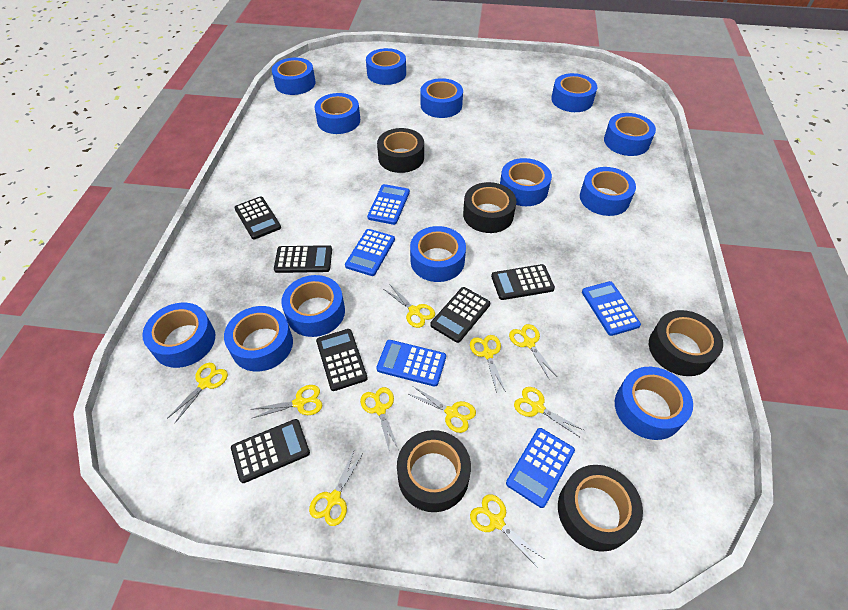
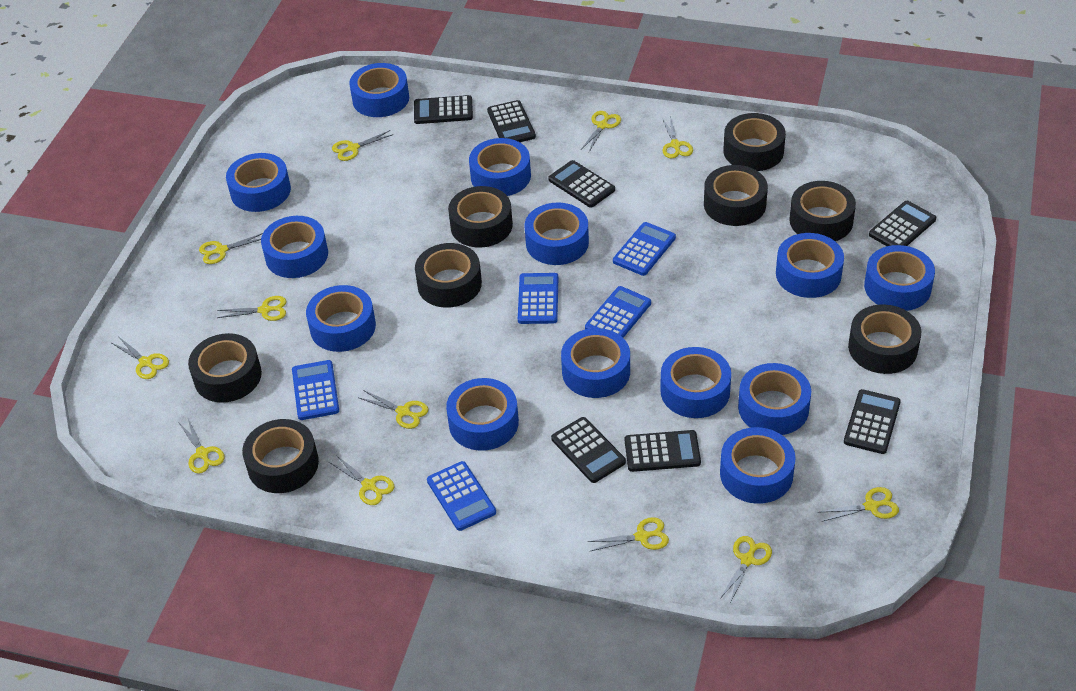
black calculator: 6 -> 7
black tape: 5 -> 8
yellow scissors: 10 -> 12

